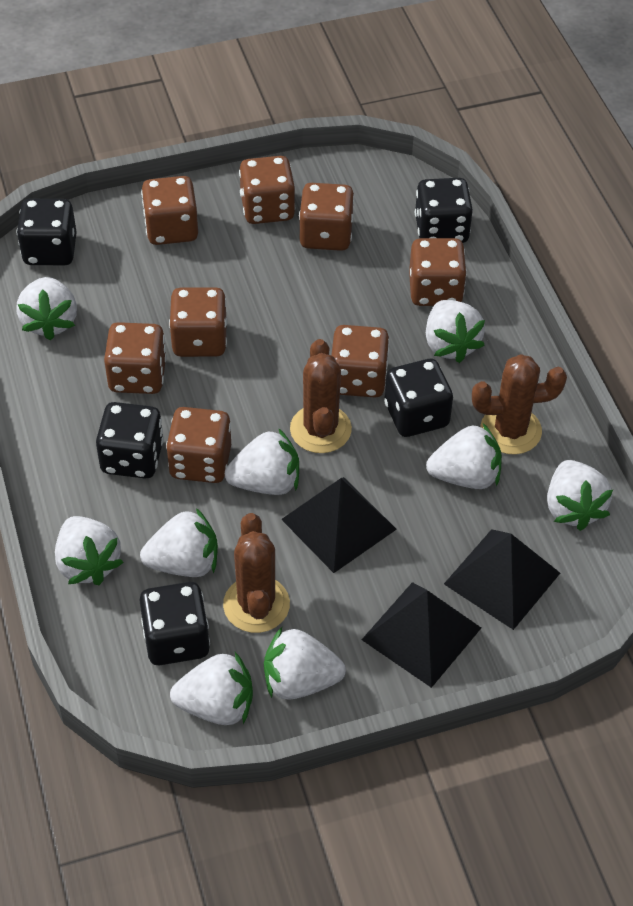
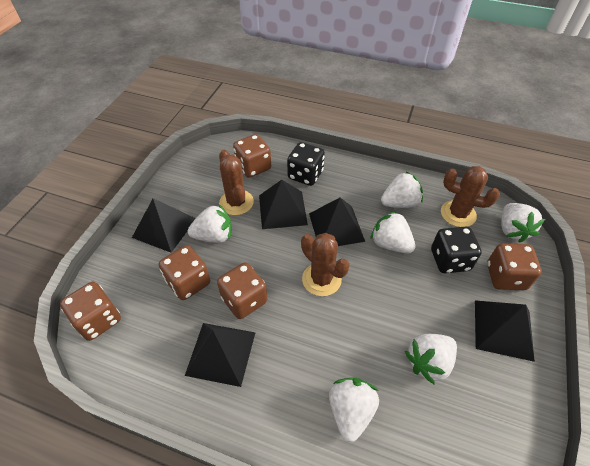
black dice: 5 -> 2
black pyramid: 3 -> 5
brown dice: 8 -> 5
white strawberry: 9 -> 6

